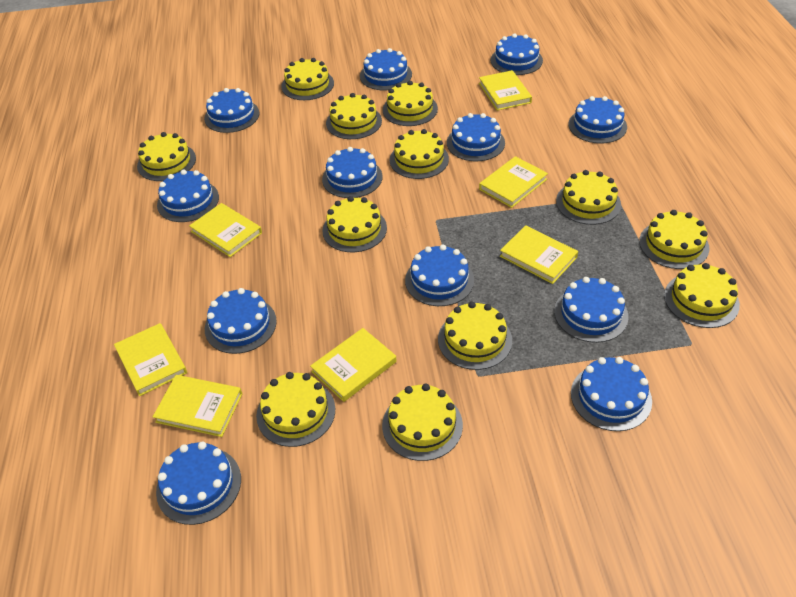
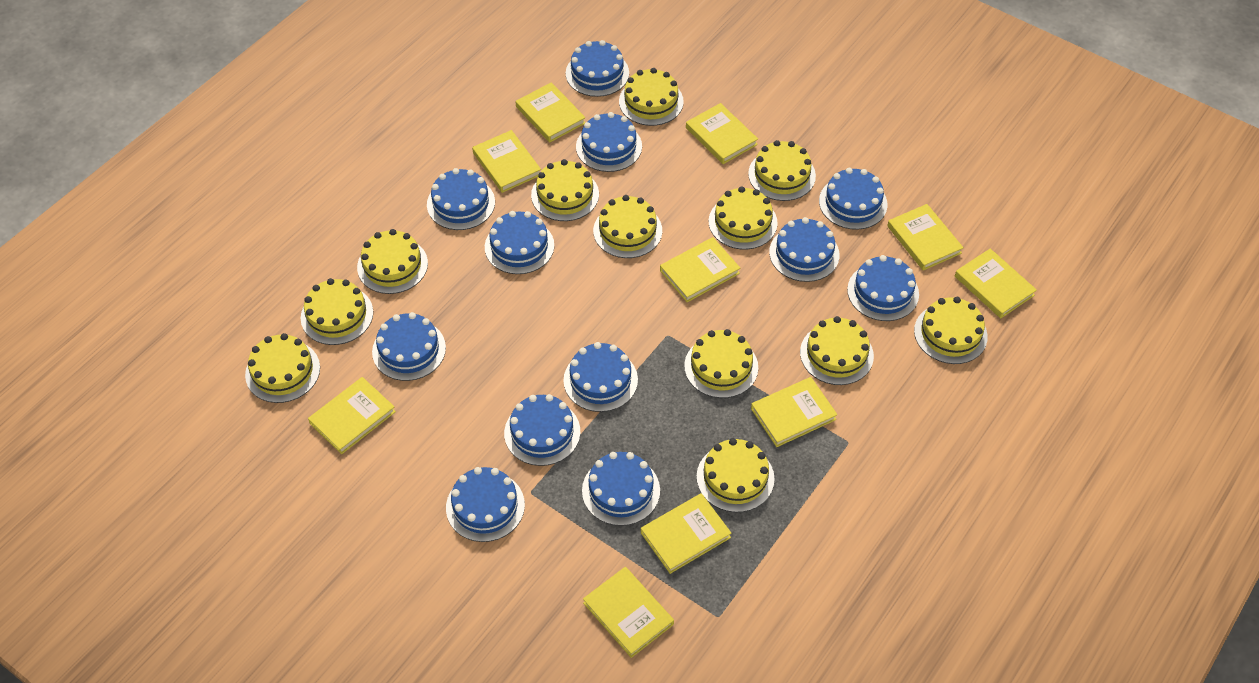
yellow book: 7 -> 10

